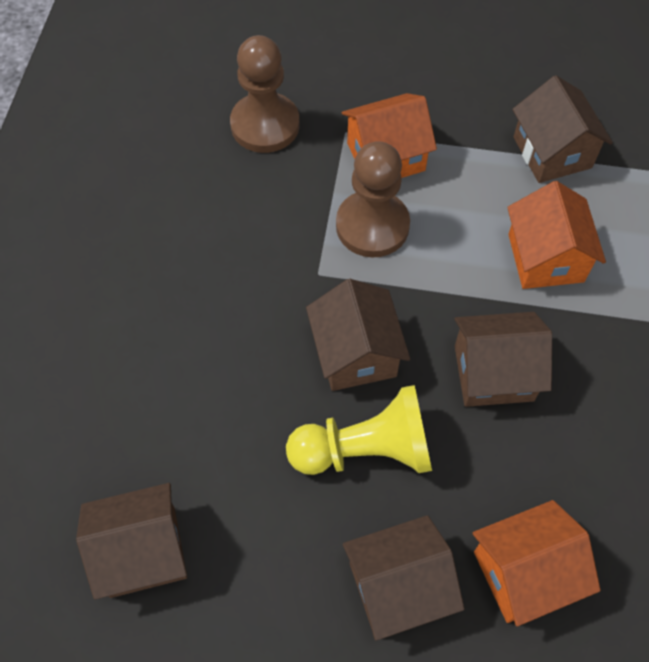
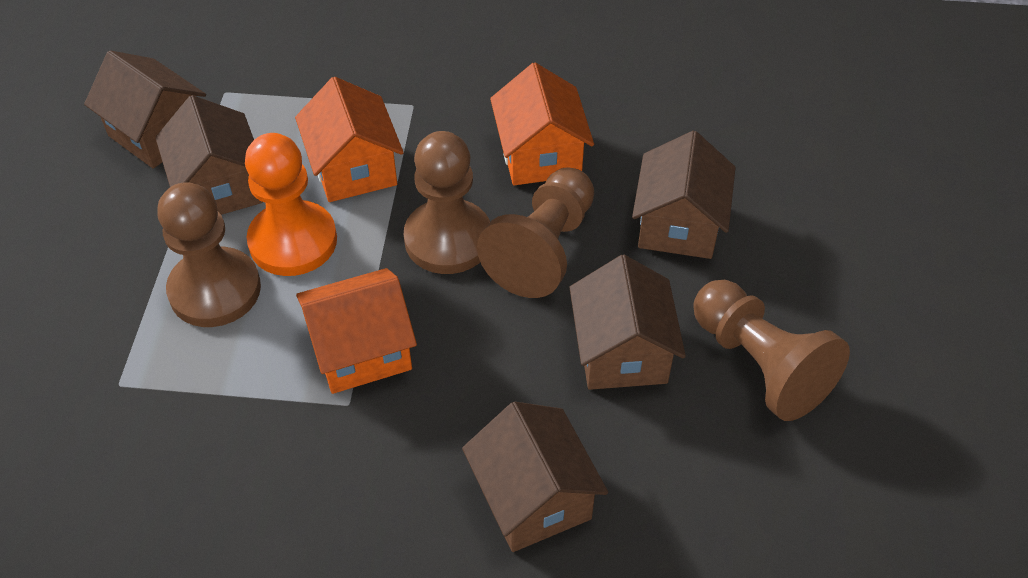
brown pawn: 2 -> 4
orange pawn: 0 -> 1
yellow pawn: 1 -> 0

